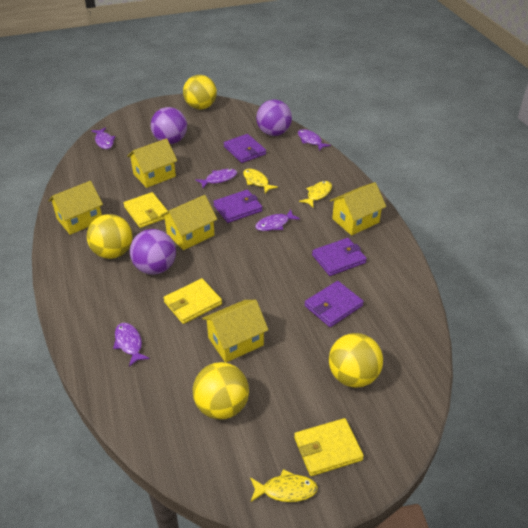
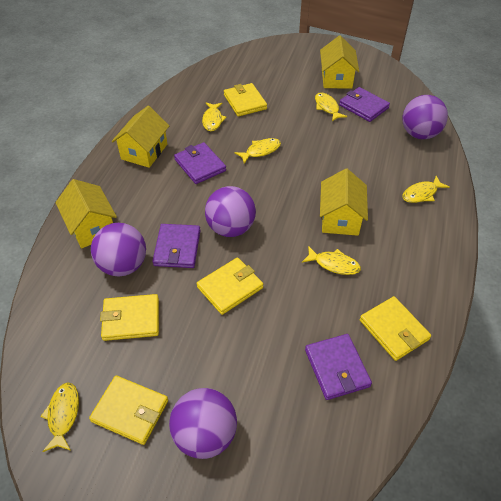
purple ball: 3 -> 4
purple fish: 5 -> 0
yellow ball: 4 -> 0
yellow fish: 3 -> 6
yellow house: 5 -> 4
yellow wallet: 3 -> 5

